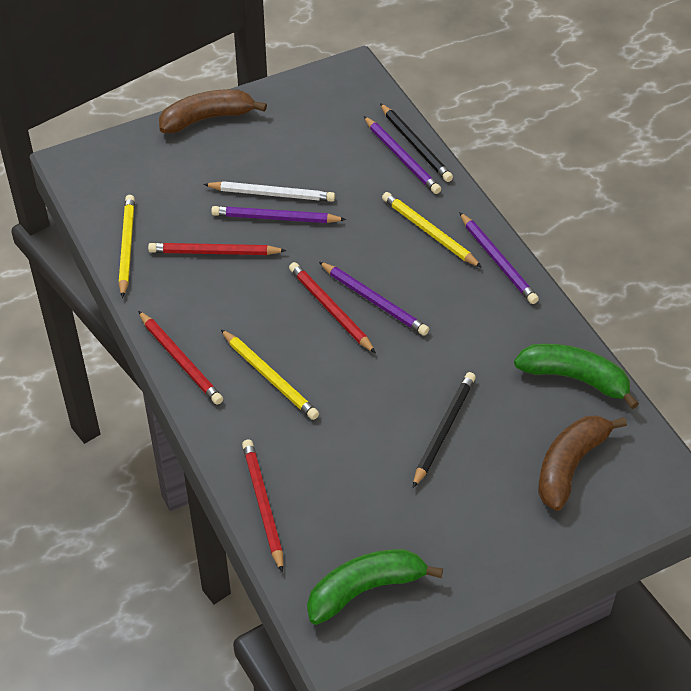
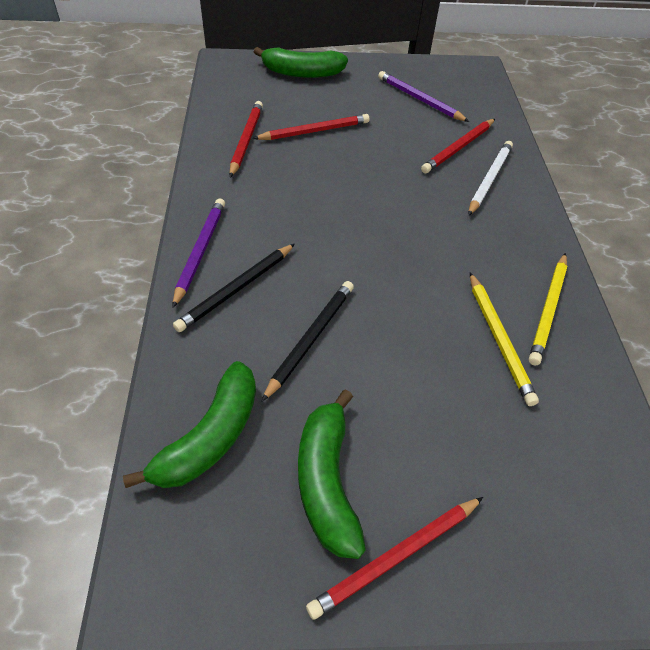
brown banana: 2 -> 0
green banana: 2 -> 3
purple pencil: 4 -> 2
yellow pencil: 3 -> 2

